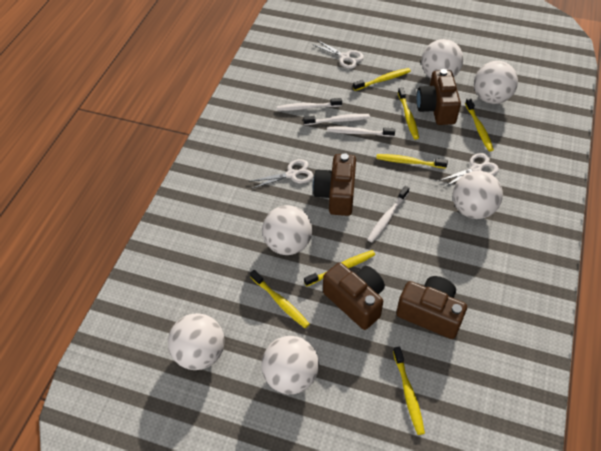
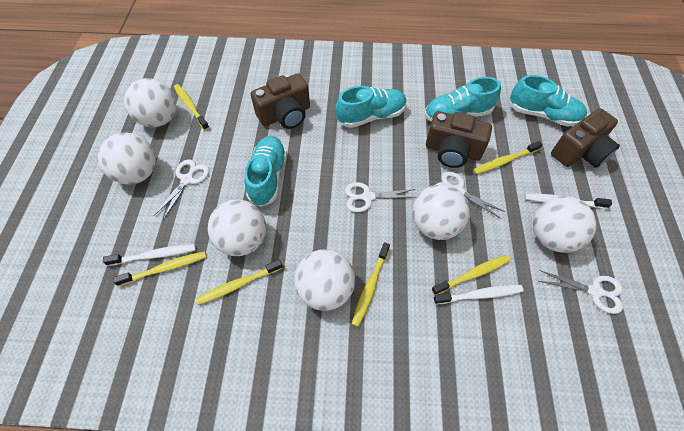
brown camera: 4 -> 3
turquoise shoe: 0 -> 4
white scissors: 3 -> 4
white toothbrush: 4 -> 3
yellow toothbrush: 7 -> 6

